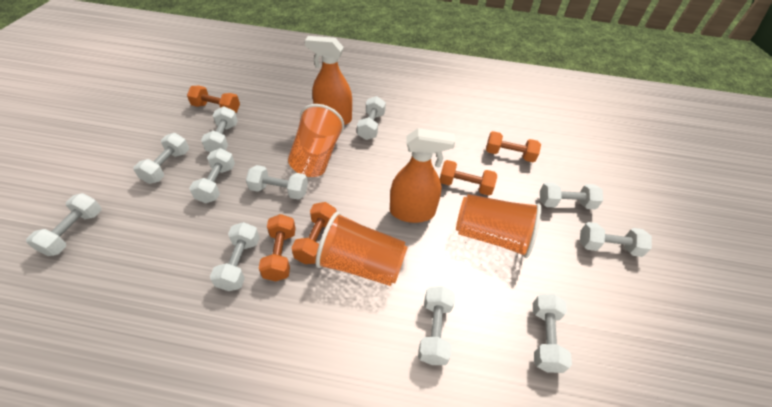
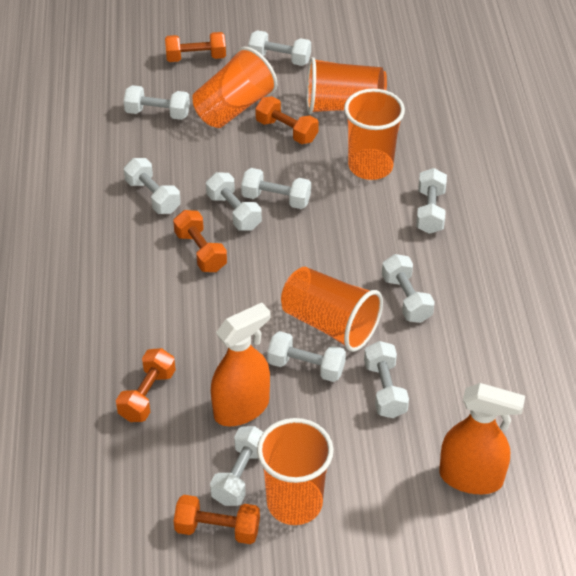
orange cup: 3 -> 5
white dumbbell: 11 -> 10

